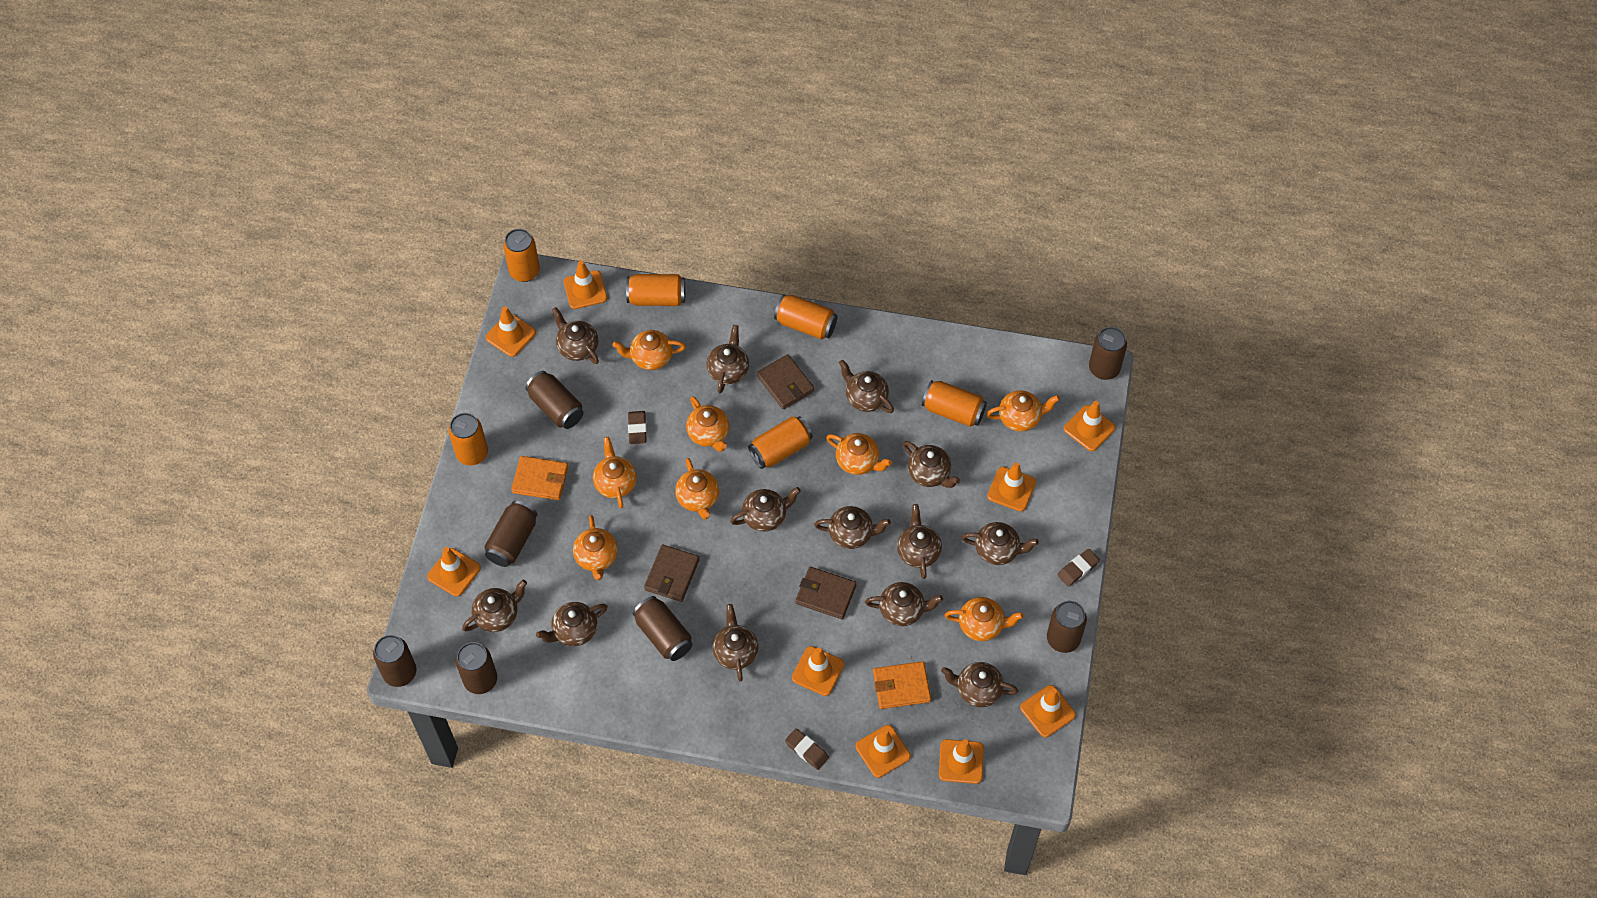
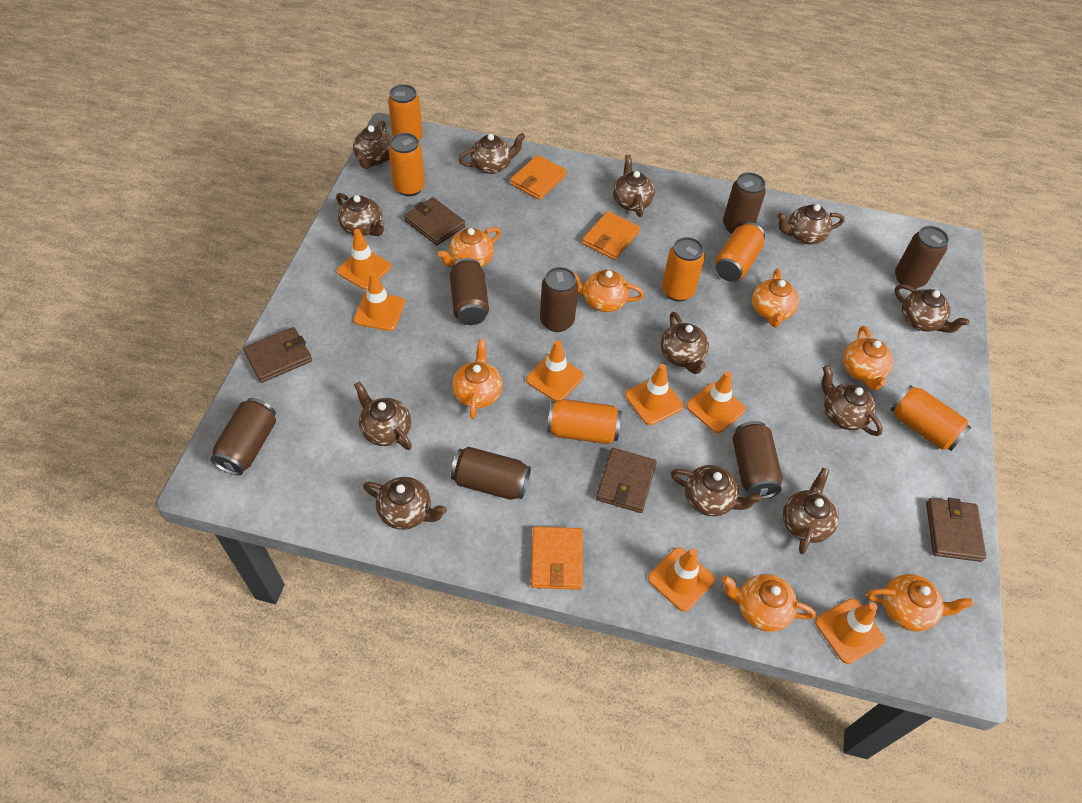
brown eraser: 3 -> 0
brown teapot: 13 -> 12
brown wallet: 3 -> 4
orange teapot: 8 -> 7
orange traffic cone: 9 -> 7
orange wallet: 2 -> 3

